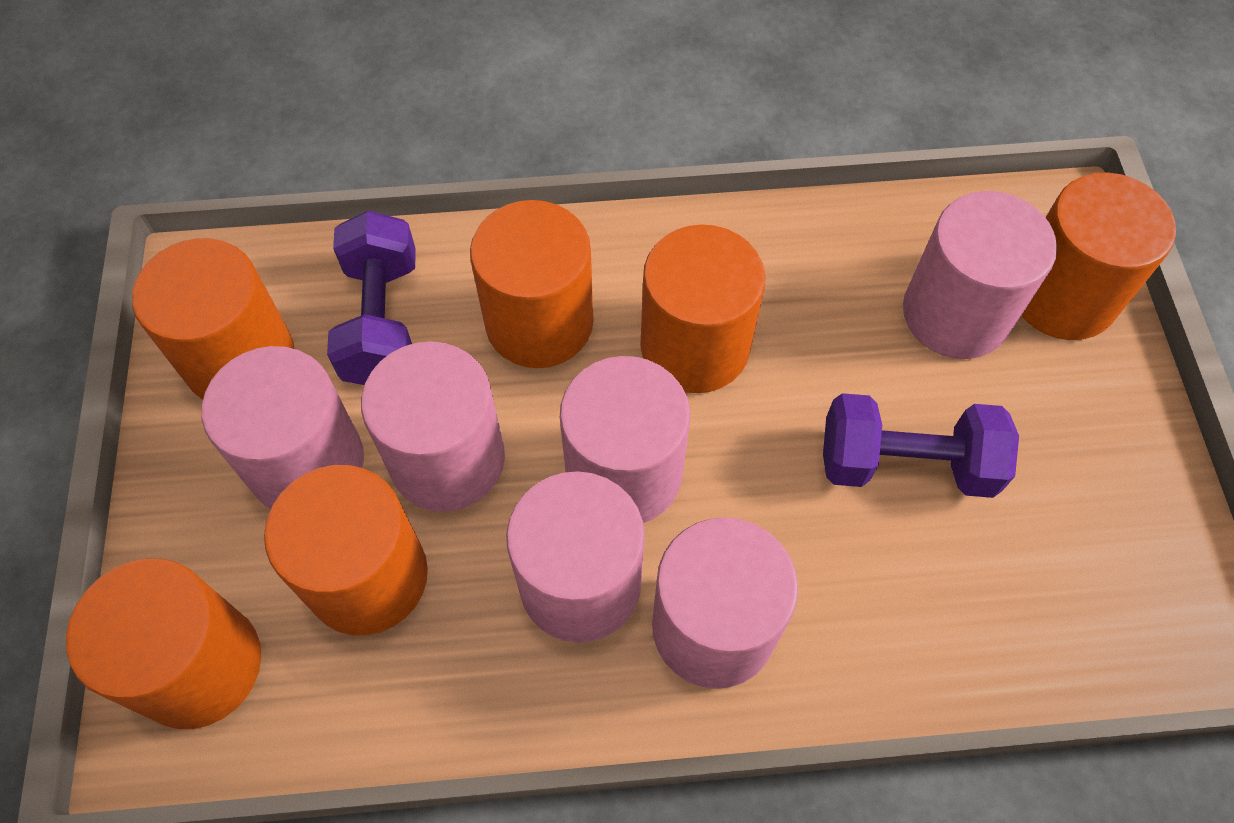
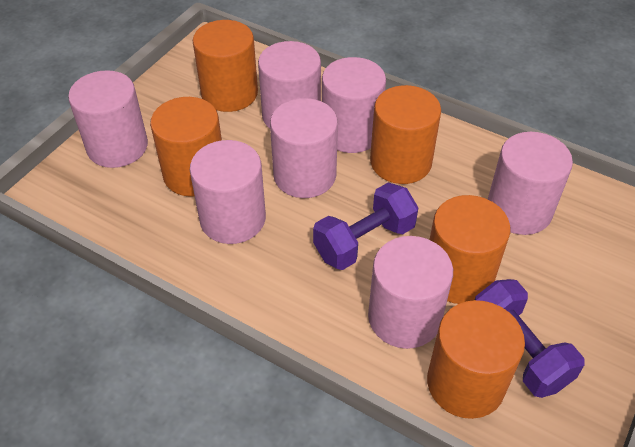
orange cylinder: 6 -> 5
pink cylinder: 6 -> 7

